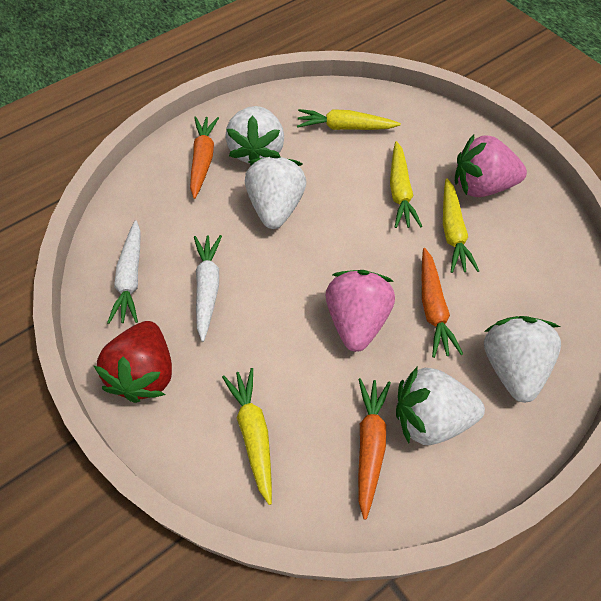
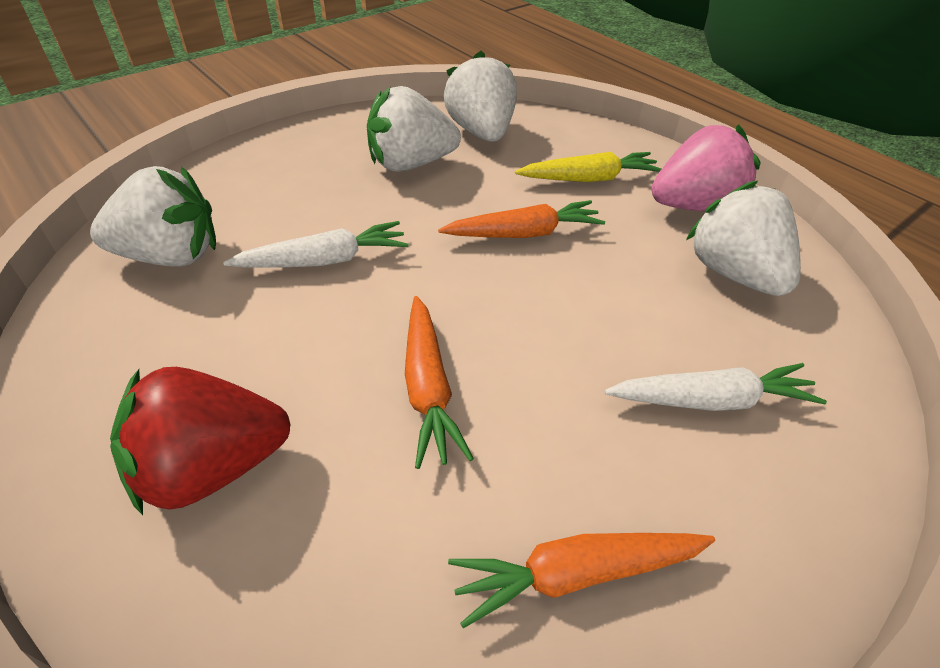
pink strawberry: 2 -> 1
yellow carrot: 4 -> 1

